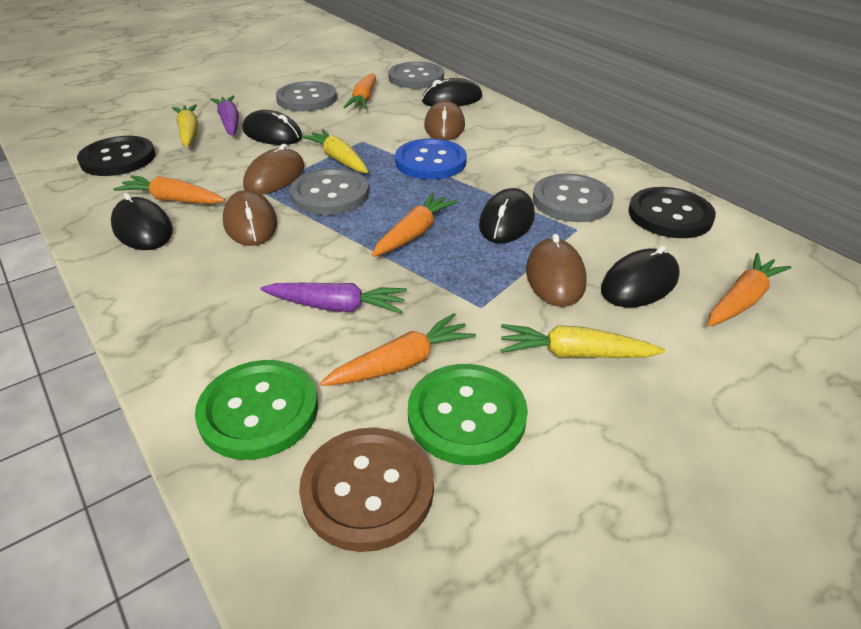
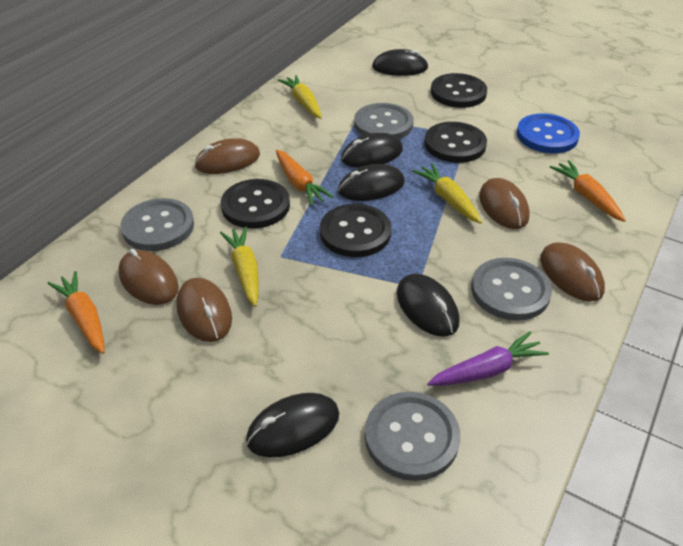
black button: 2 -> 4
brown button: 1 -> 0
brown mouse: 4 -> 5
green button: 2 -> 0
orange carrot: 5 -> 3
purple carrot: 2 -> 1

